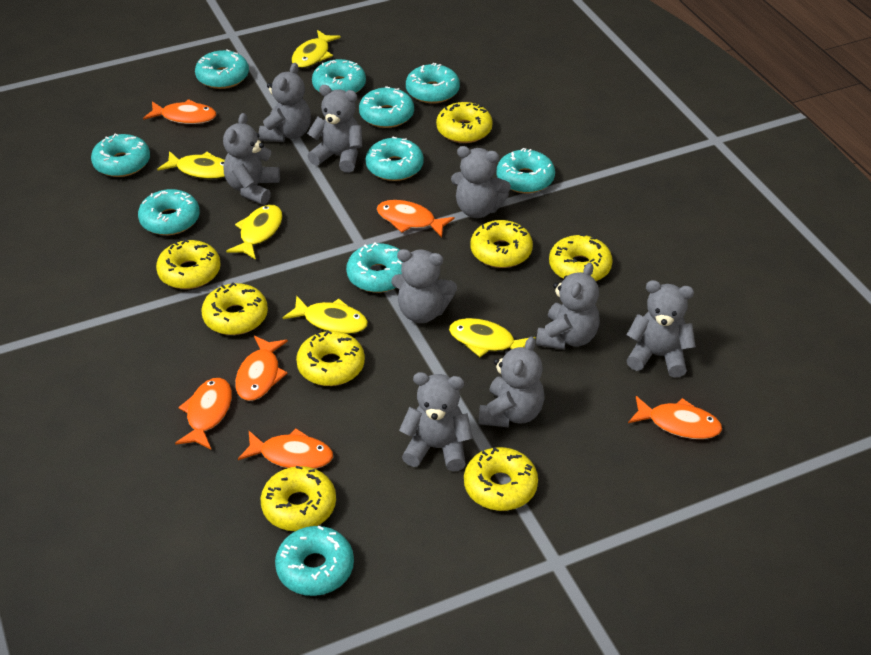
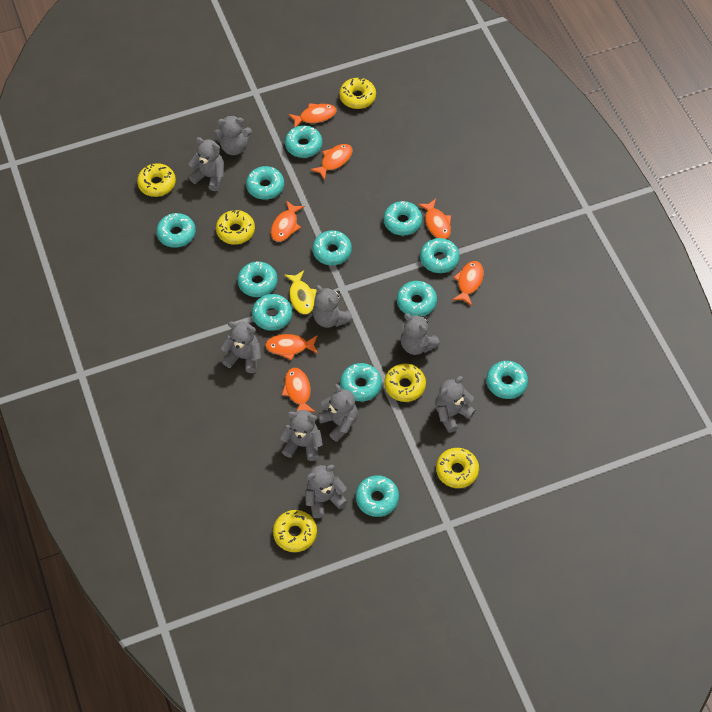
orange fish: 6 -> 7
turquoise donut: 10 -> 12
yellow donut: 8 -> 6
yellow fish: 5 -> 1

